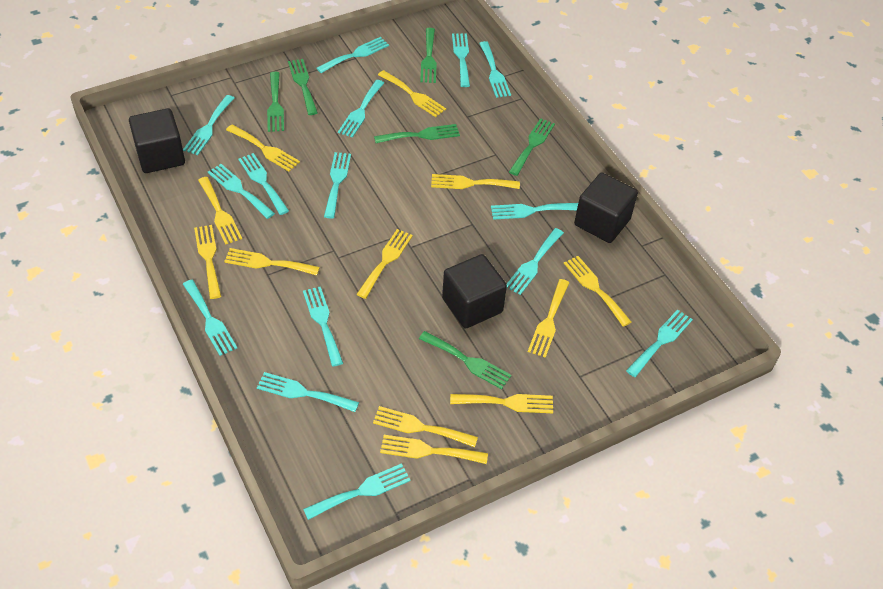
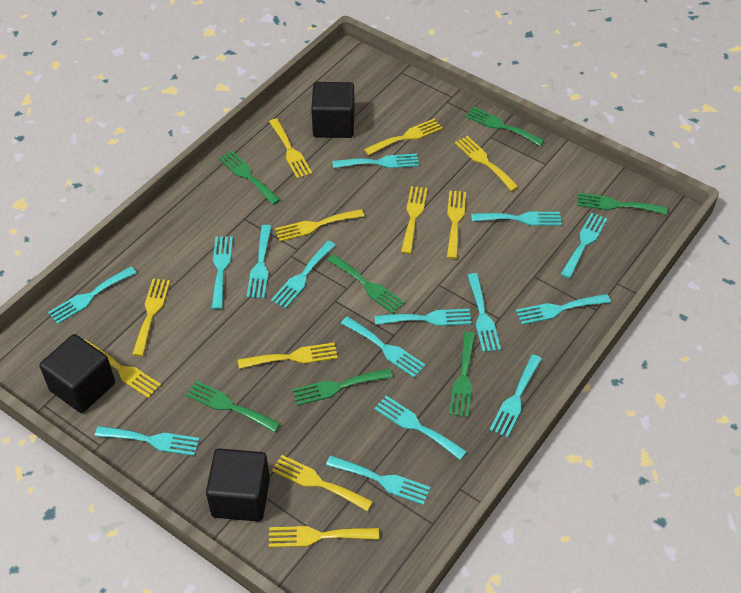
green fork: 6 -> 7
yellow fork: 12 -> 11

